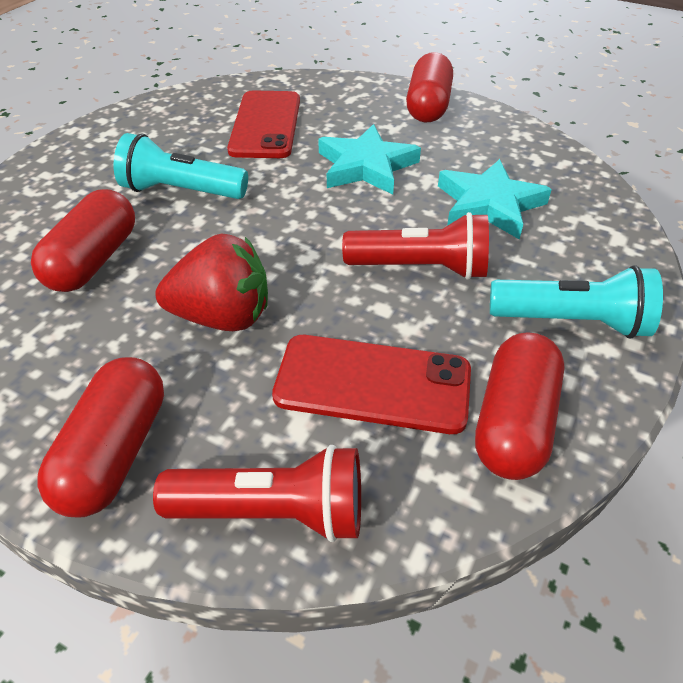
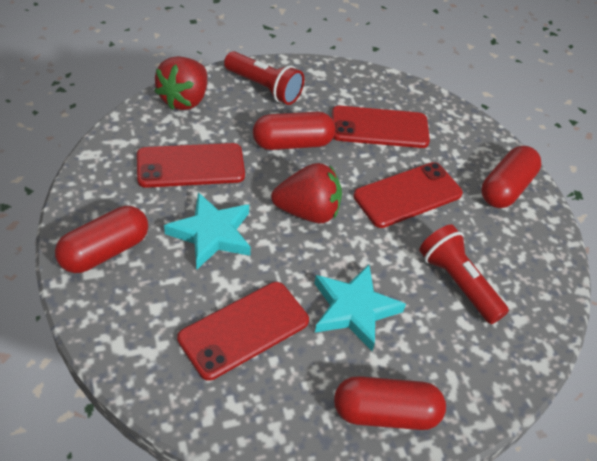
red phone: 2 -> 4
red strawberry: 1 -> 2
turquoise flashlight: 2 -> 0

